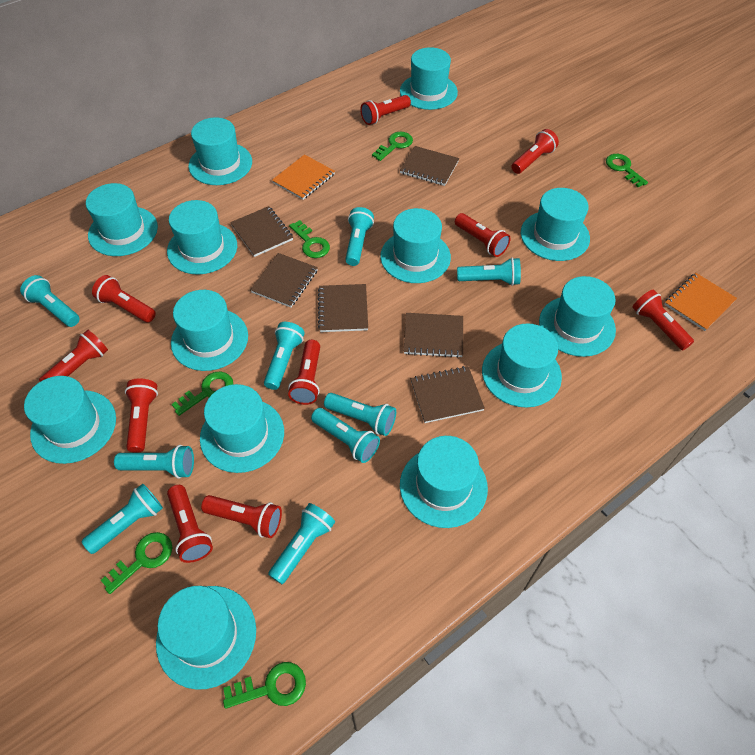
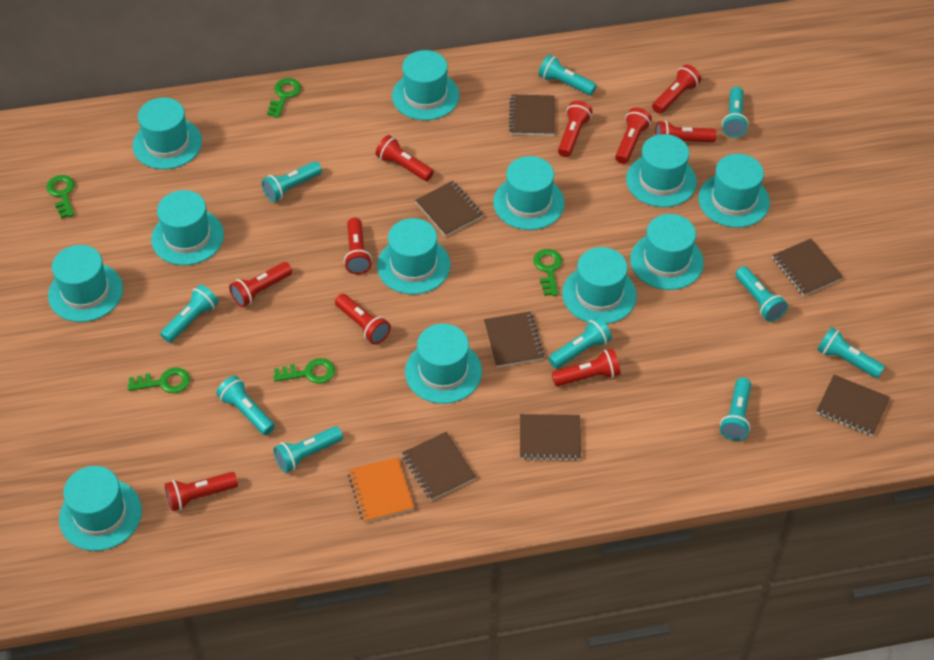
brown notebook: 6 -> 7
green key: 6 -> 5
orange notebook: 2 -> 1
turquoise flashlight: 9 -> 10
turquoise hat: 13 -> 12

